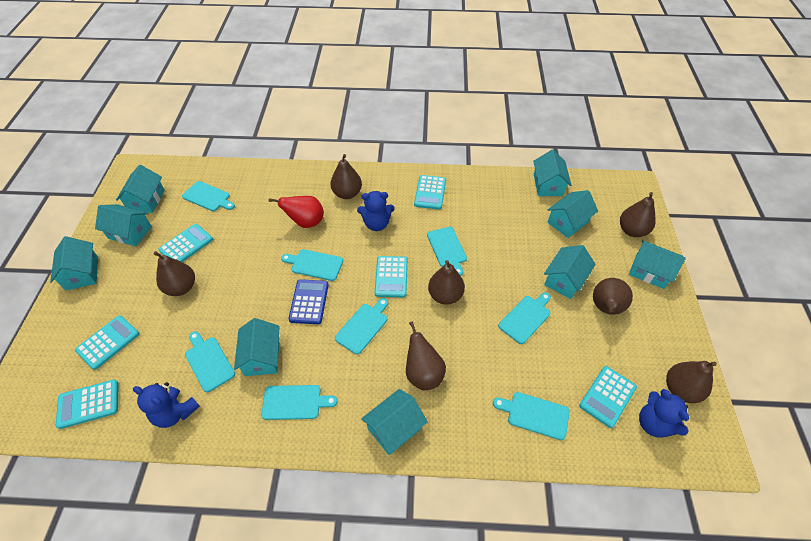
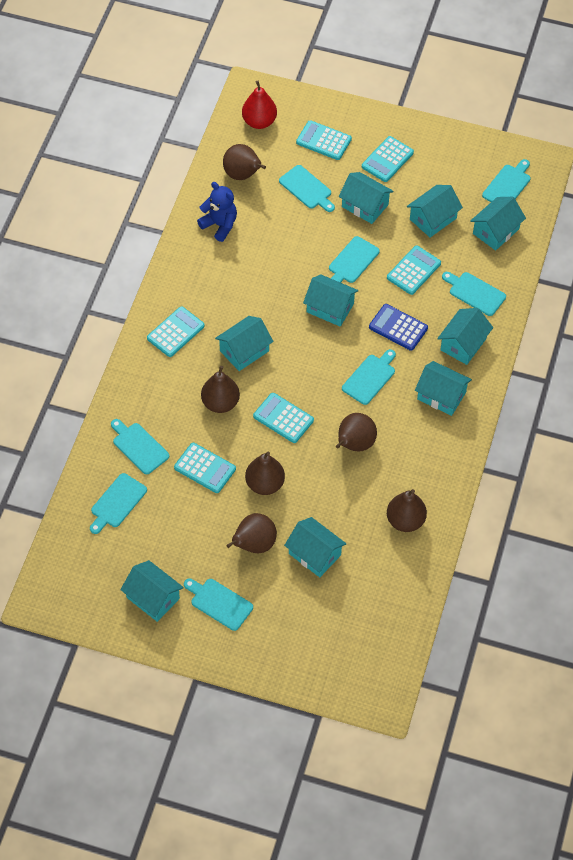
blue teddy bear: 3 -> 1
brown pear: 7 -> 6

